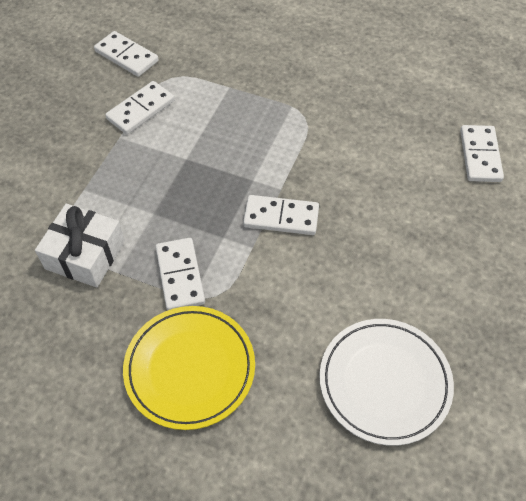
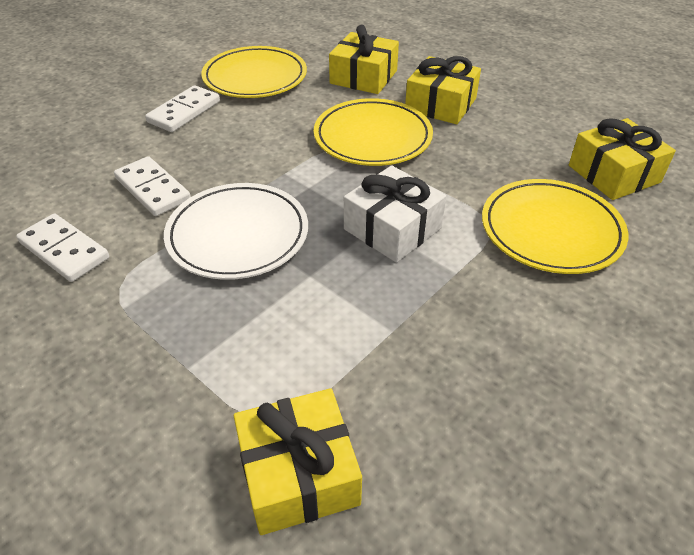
white domino: 5 -> 3
yellow gift: 0 -> 4
yellow plate: 1 -> 3

